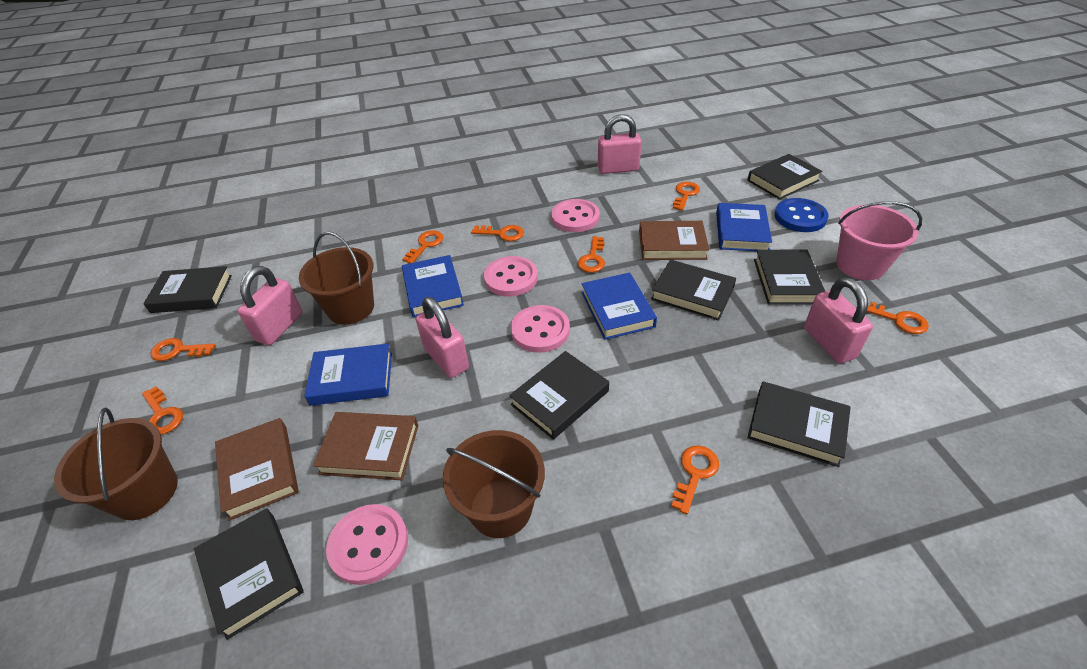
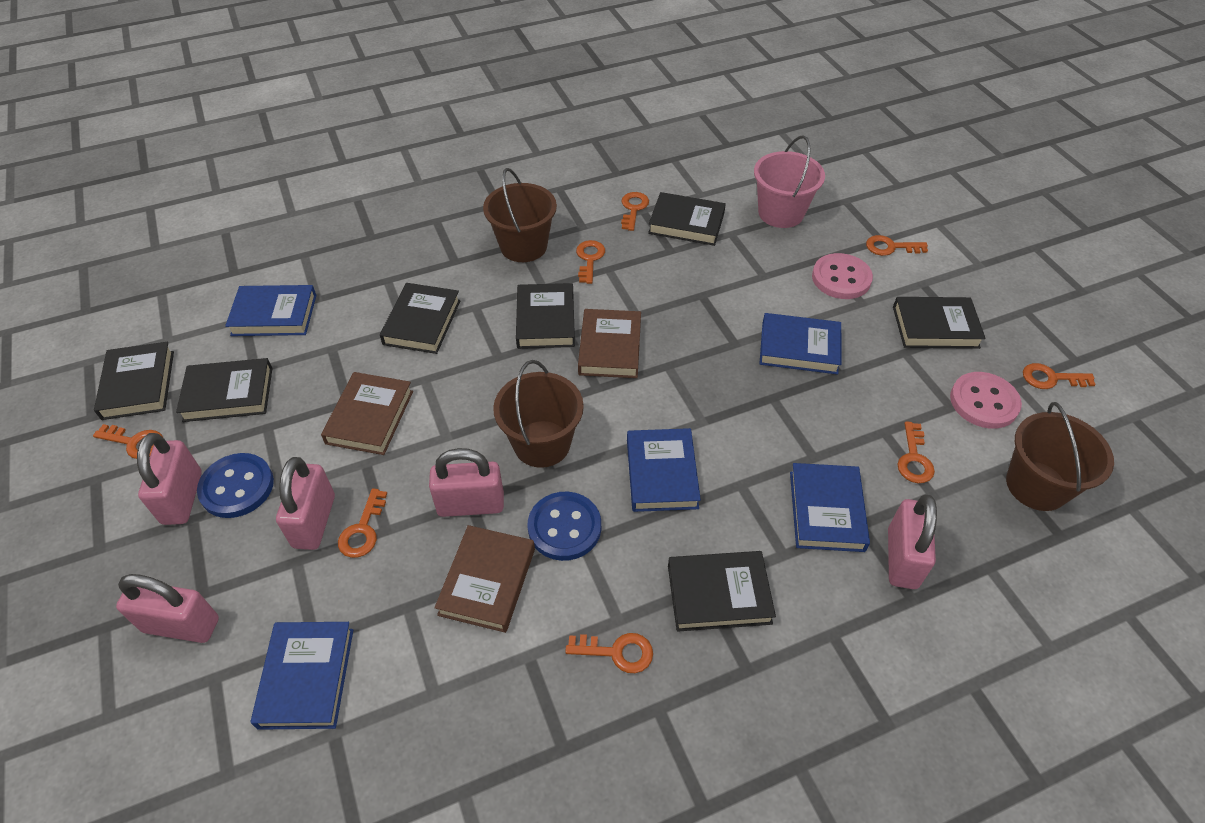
blue book: 4 -> 5
blue button: 1 -> 2
pink button: 4 -> 2
pink padlock: 4 -> 5

